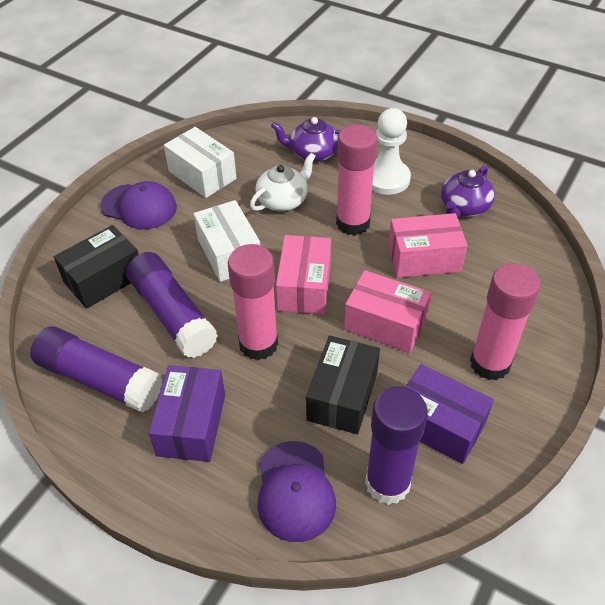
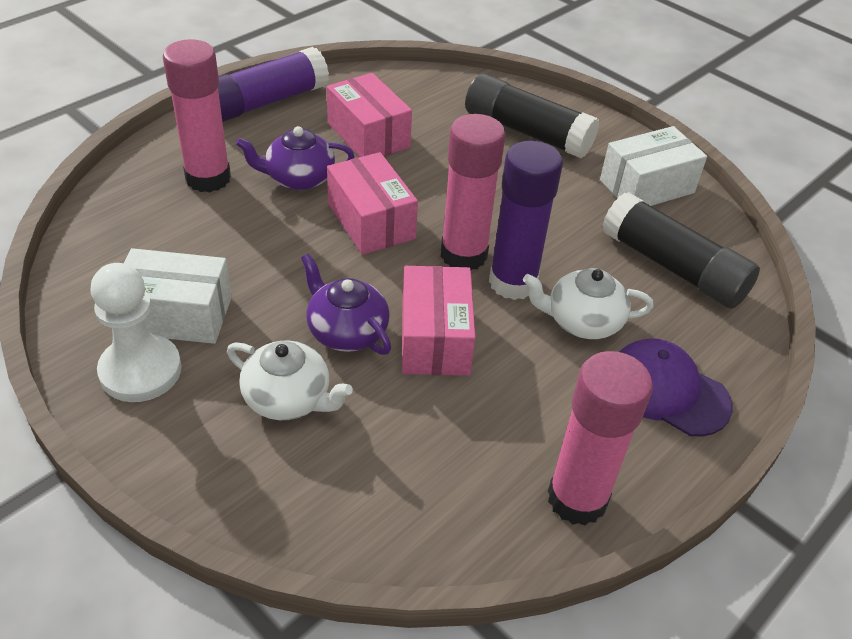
black box: 2 -> 0
black glue stick: 0 -> 2
purple box: 2 -> 0
purple cap: 2 -> 1
purple glue stick: 3 -> 2
white teapot: 1 -> 2

